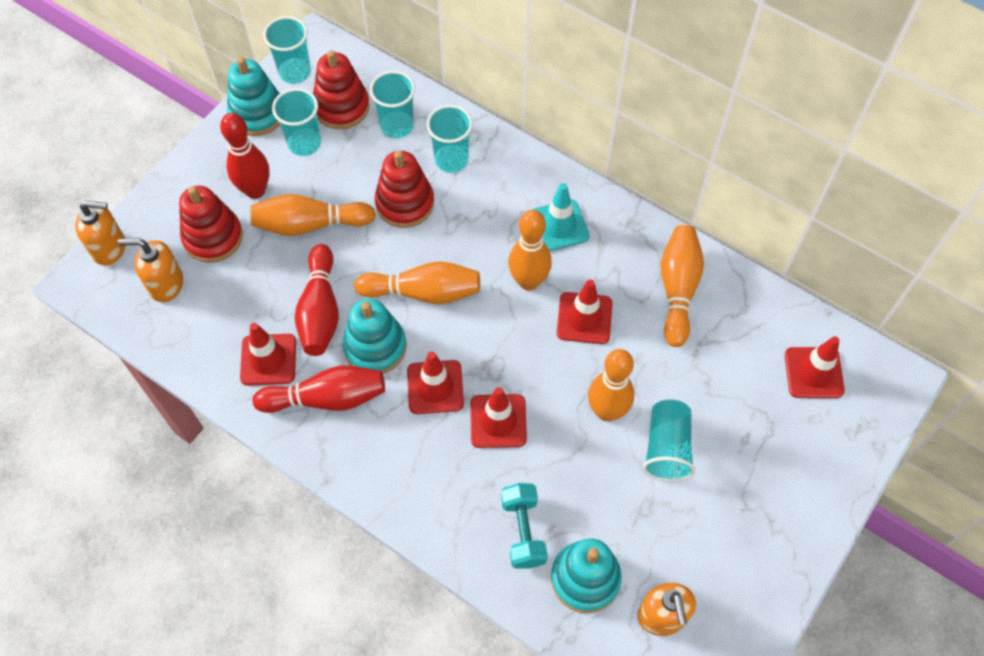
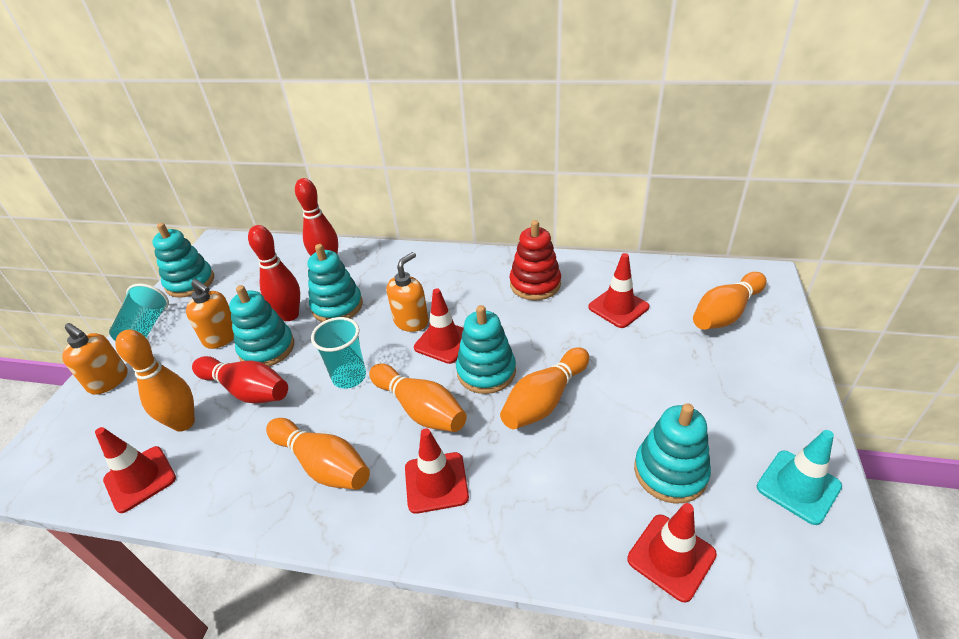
red stacking toy: 3 -> 1
turquoise cup: 5 -> 2
turquoise dumbbell: 1 -> 0
turquoise stacking toy: 3 -> 5

